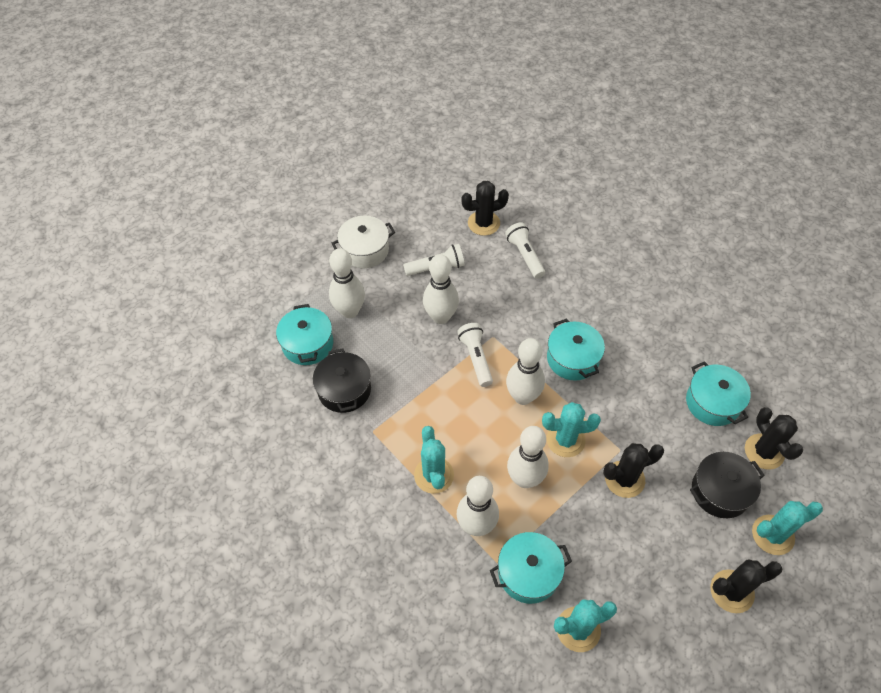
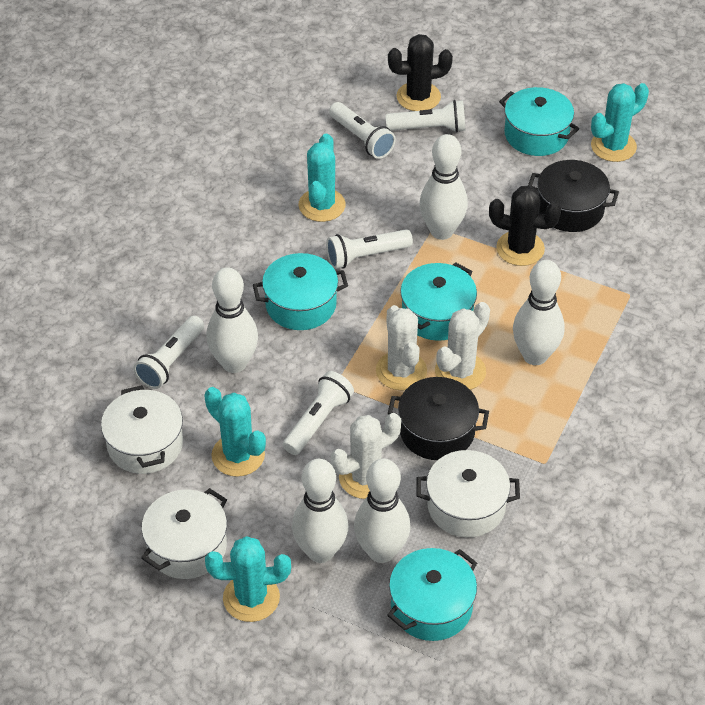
black cactus: 4 -> 2
white cactus: 0 -> 3
white flashlight: 3 -> 5
white pot: 1 -> 3

